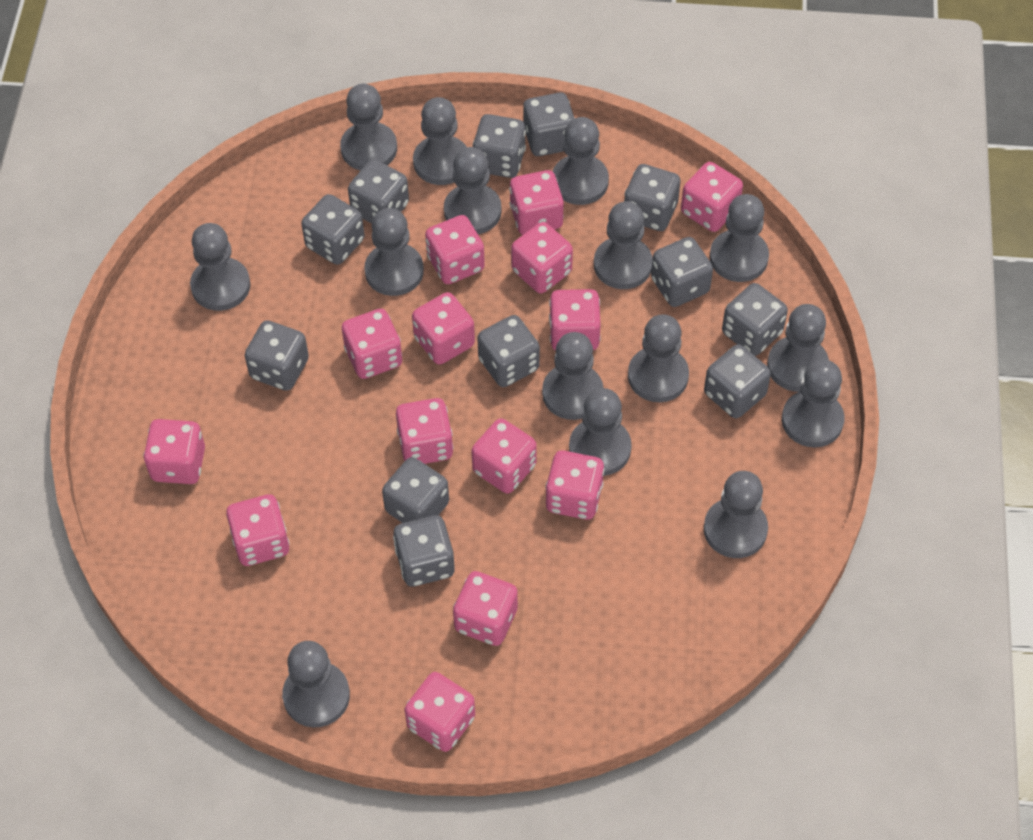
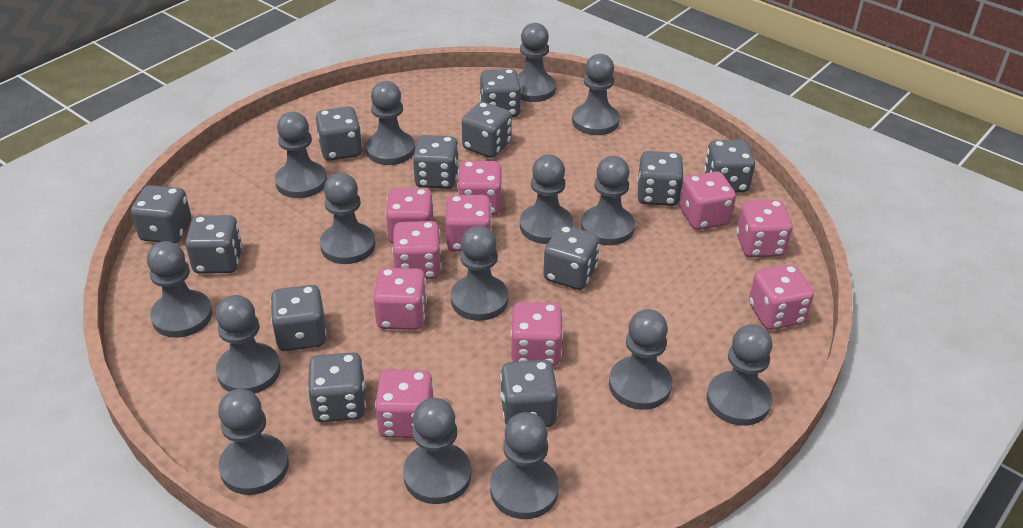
pink dice: 14 -> 10

